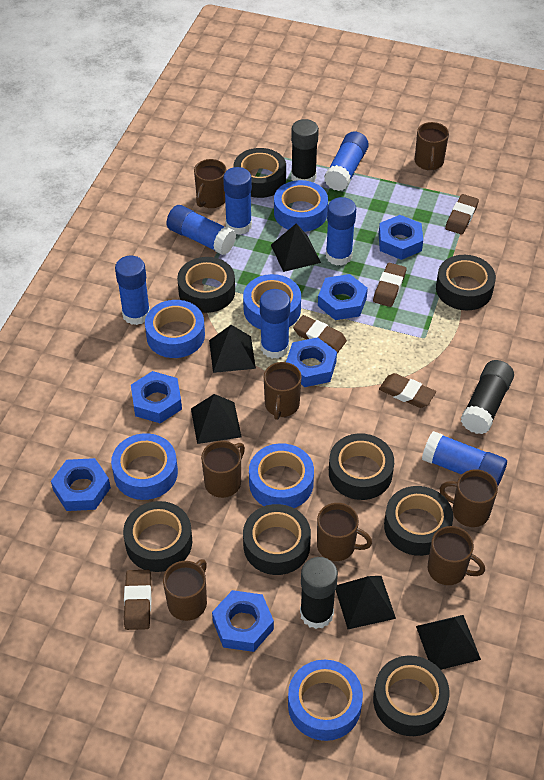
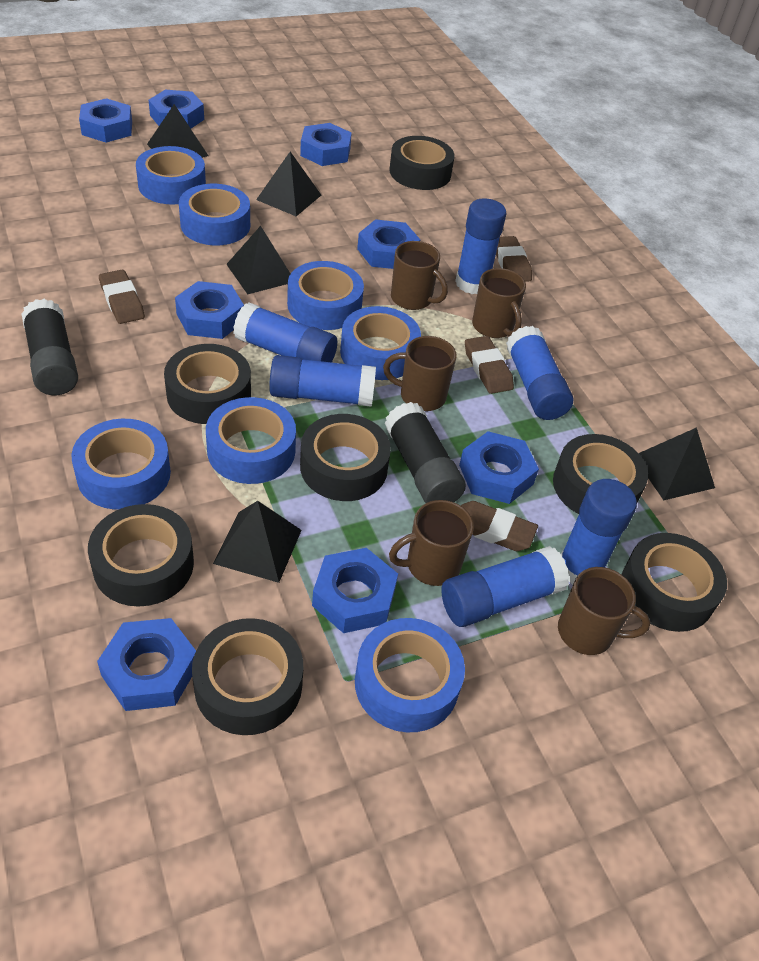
black glue stick: 3 -> 2
black tape: 8 -> 7
blue glue stick: 7 -> 6
blue nut: 6 -> 8
blue tape: 6 -> 7
brown eraser: 5 -> 4
brown mug: 8 -> 5

